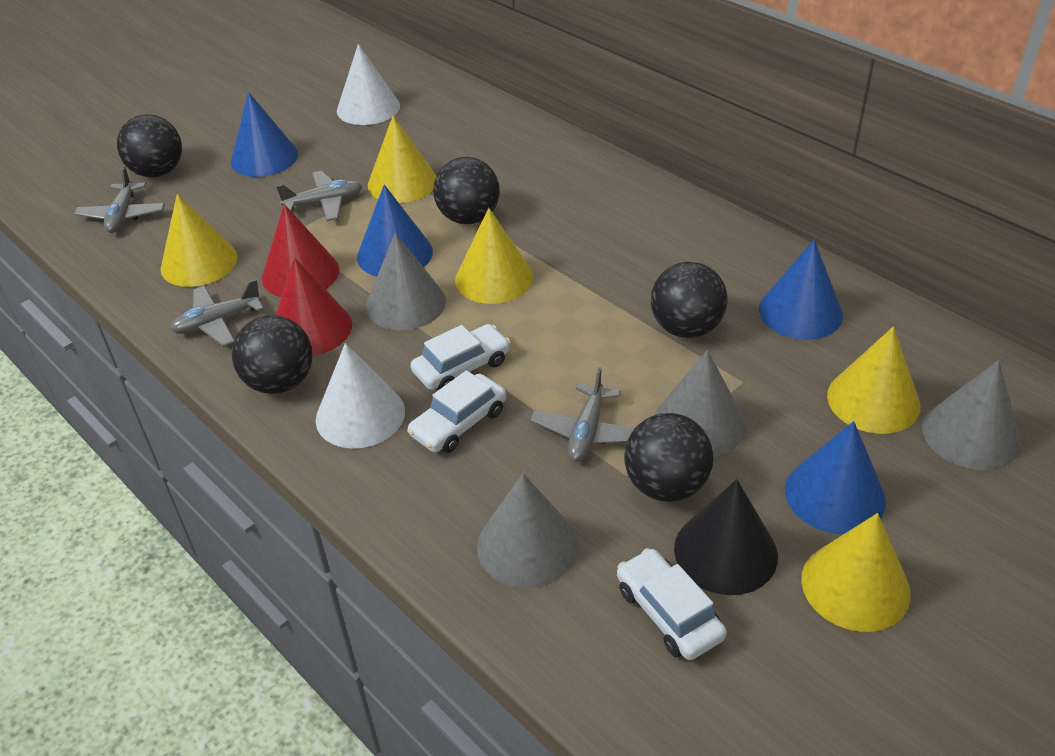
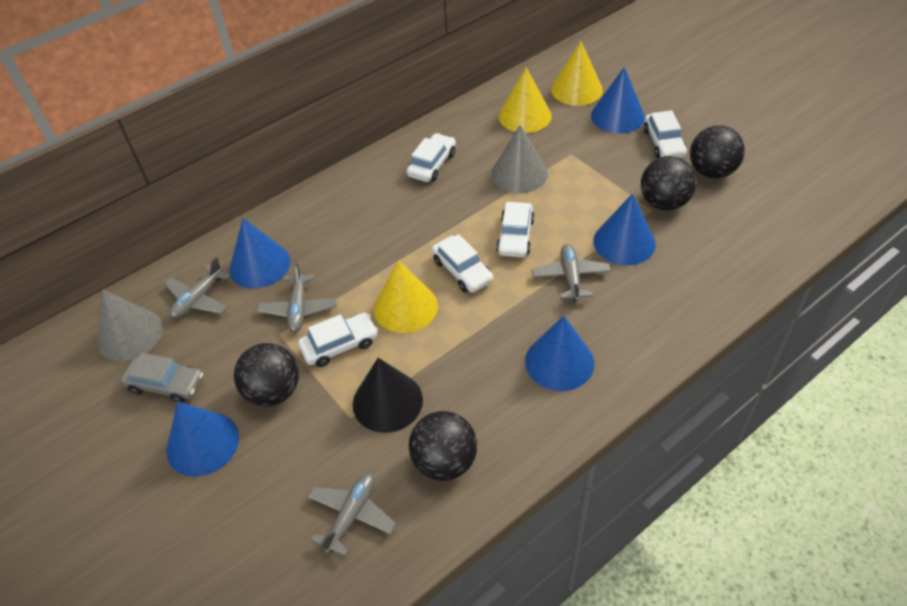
black ball: 5 -> 4
blue cone: 4 -> 5
grey car: 0 -> 1
grey cone: 4 -> 2
red cone: 2 -> 0
white car: 3 -> 5
white cone: 2 -> 0
yellow cone: 5 -> 3

